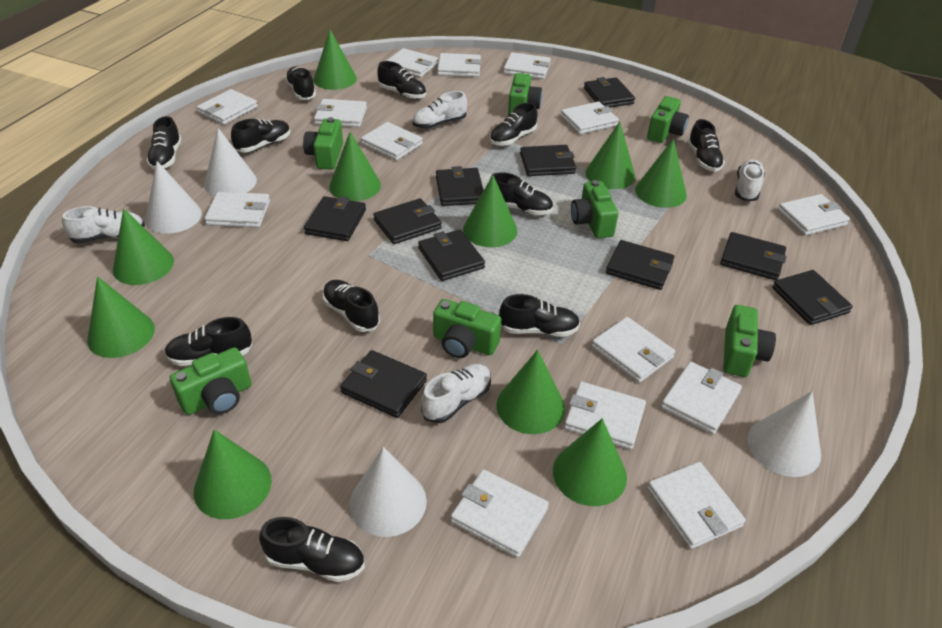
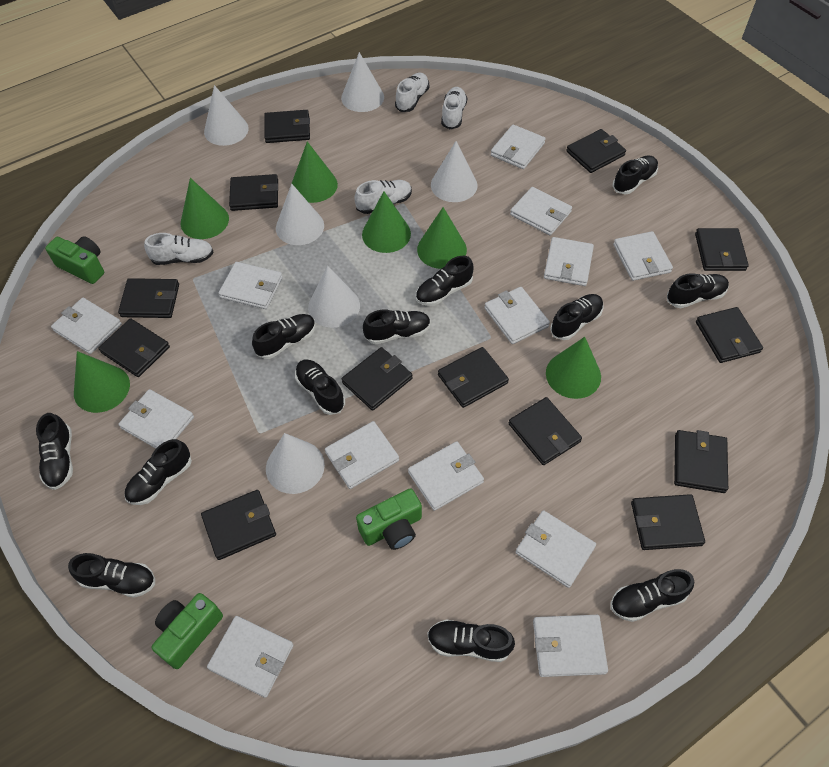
black shoe: 11 -> 12
black wallet: 10 -> 13
green camera: 7 -> 3
green cone: 10 -> 6
white cone: 4 -> 6
white wallet: 14 -> 13

